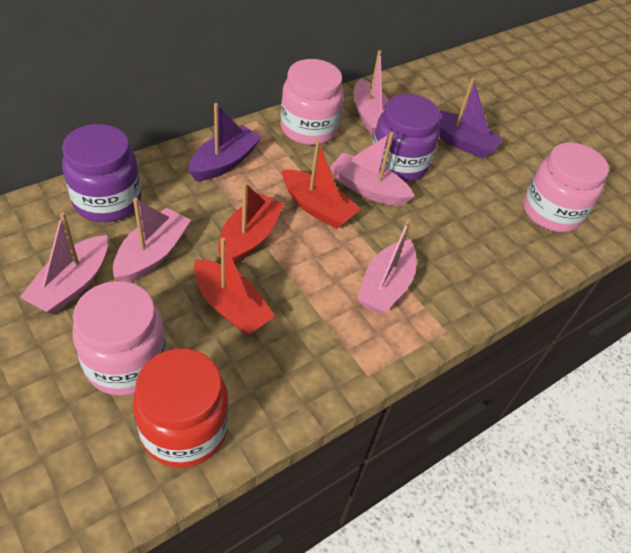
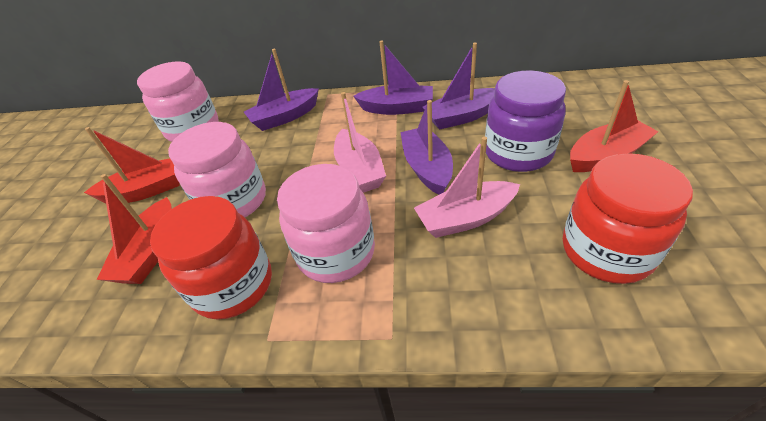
pink boat: 5 -> 2
purple boat: 2 -> 4
purple jar: 2 -> 1
red jar: 1 -> 2

